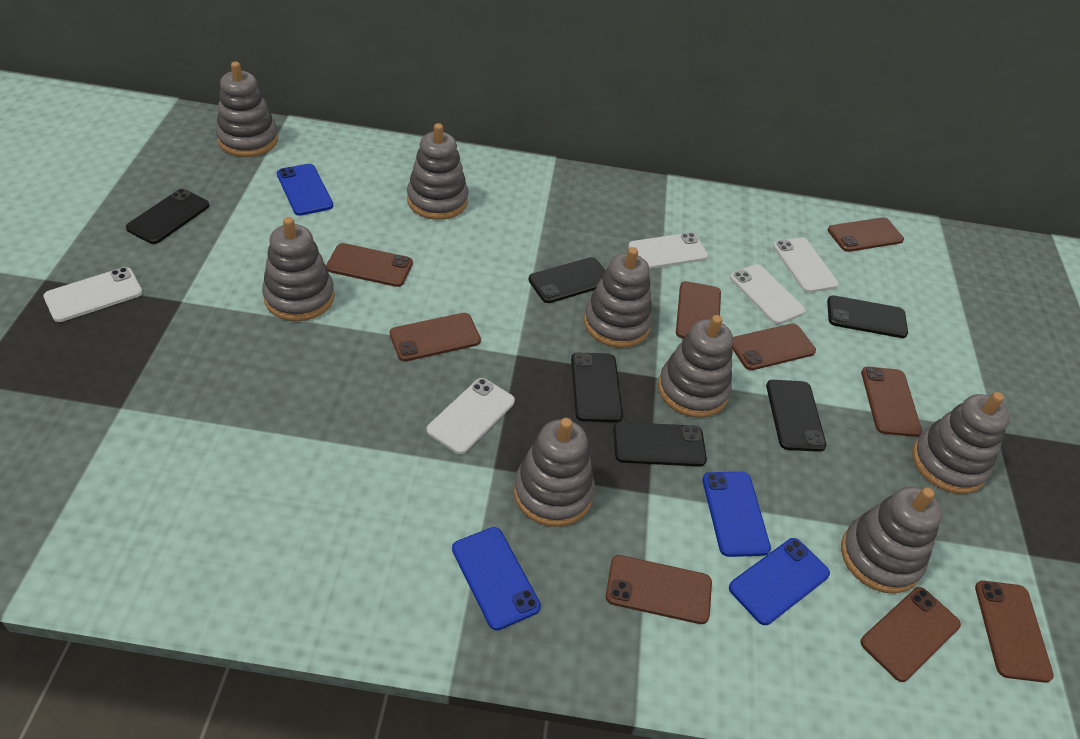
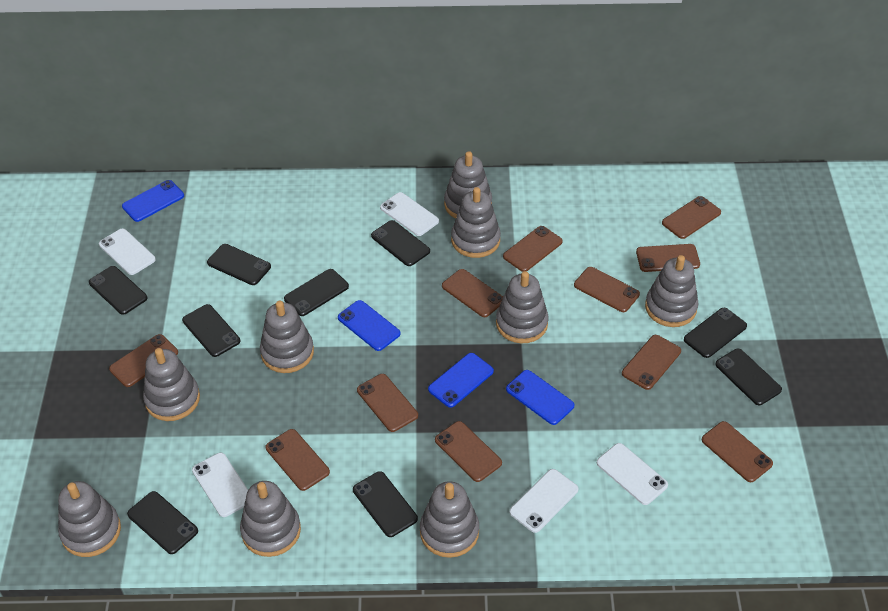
black phone: 6 -> 9
brown phone: 9 -> 11
grey stacking toy: 8 -> 9

